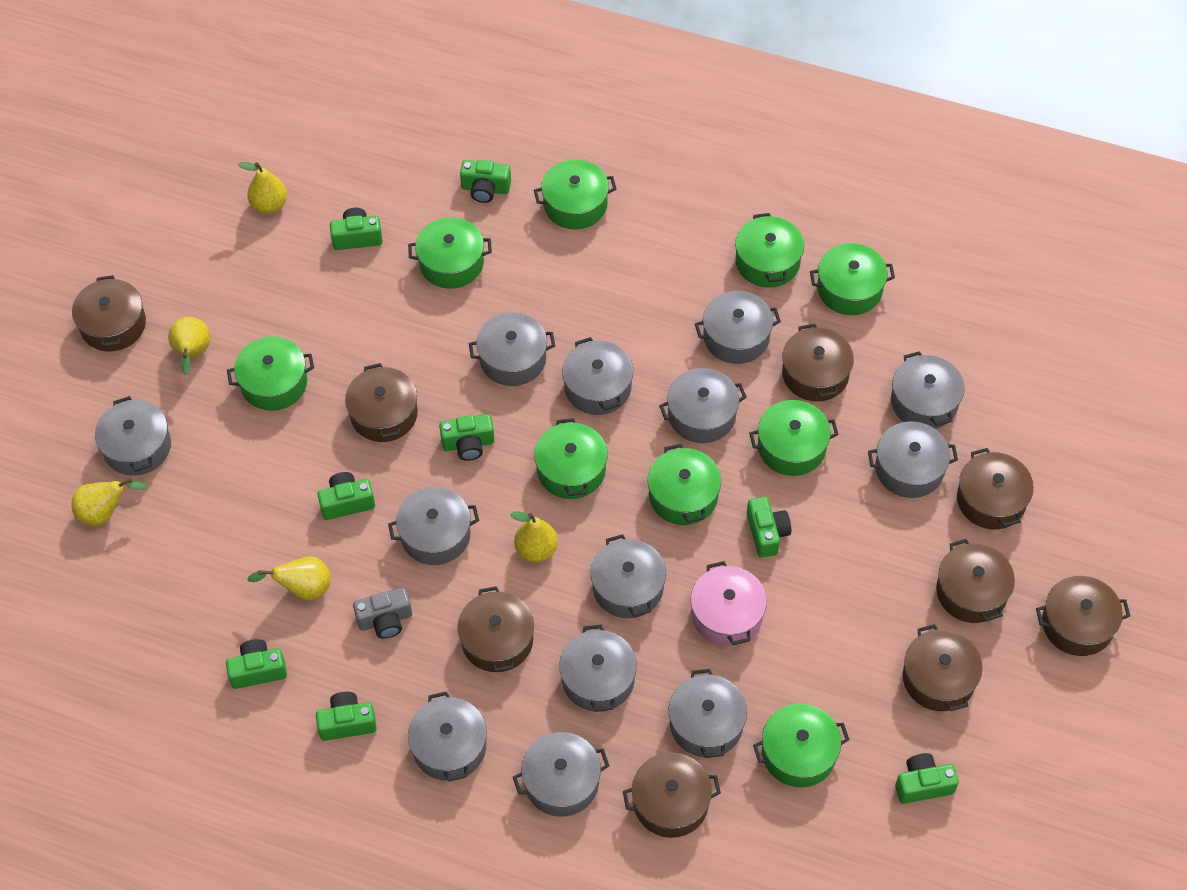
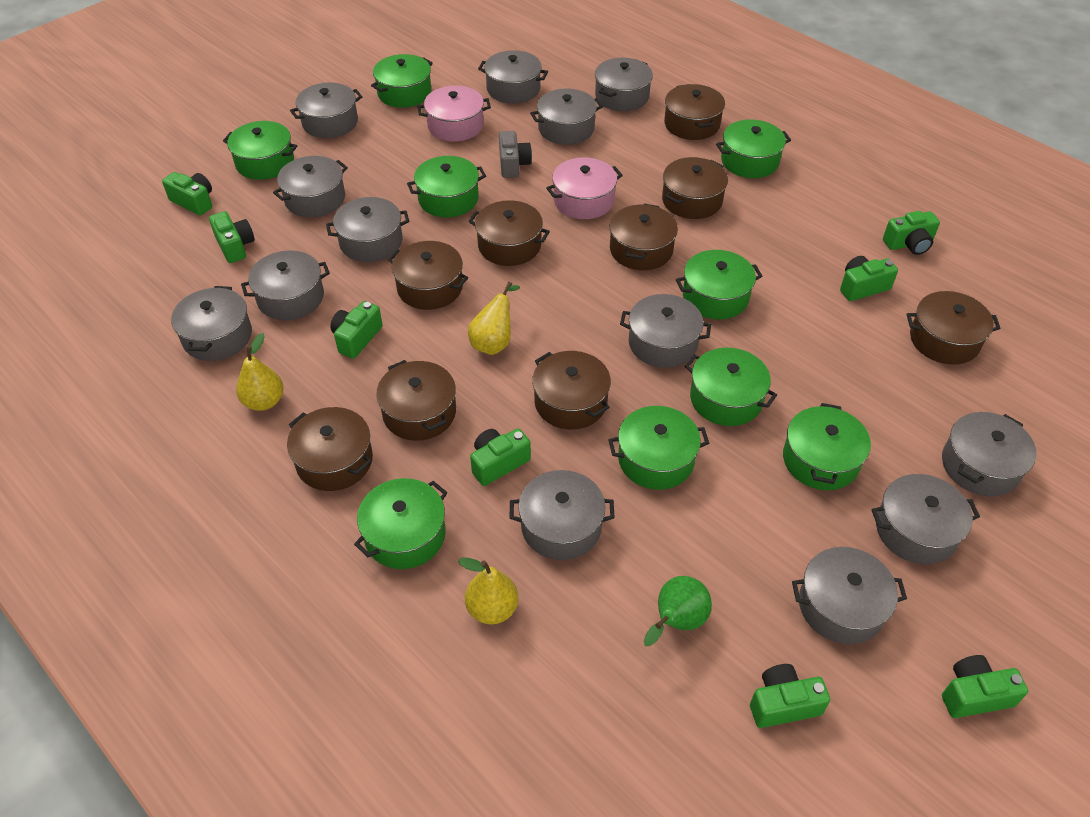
green pear: 0 -> 1
pink pot: 1 -> 2
yellow pear: 5 -> 3

